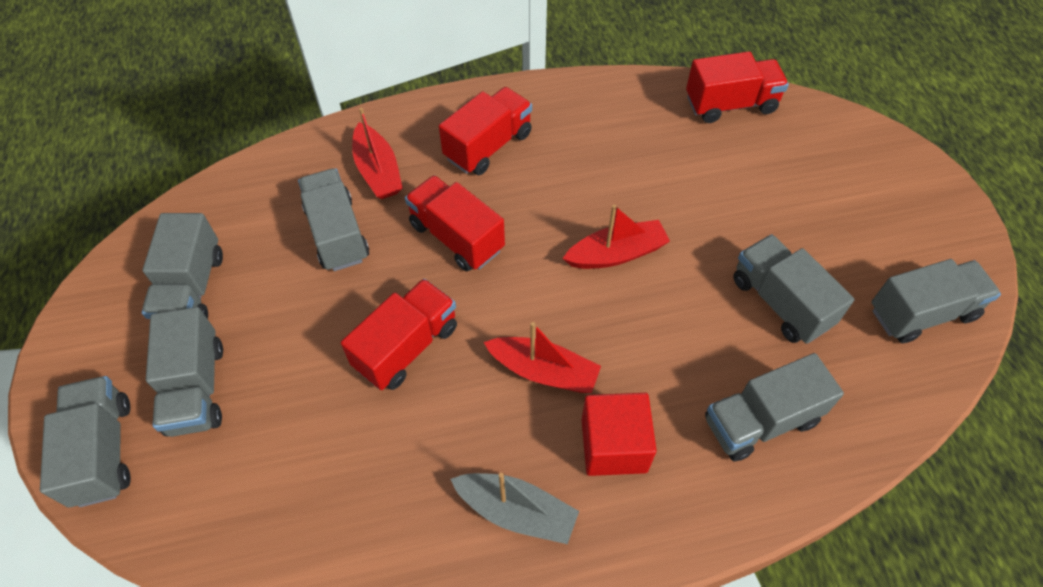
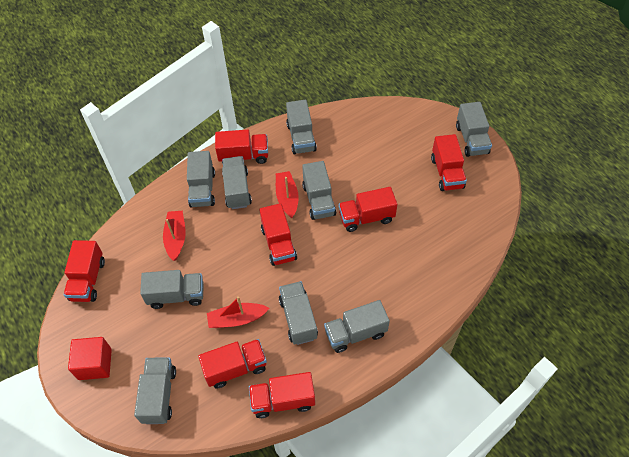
grey boat: 1 -> 0
grey truck: 7 -> 9
red truck: 4 -> 7

